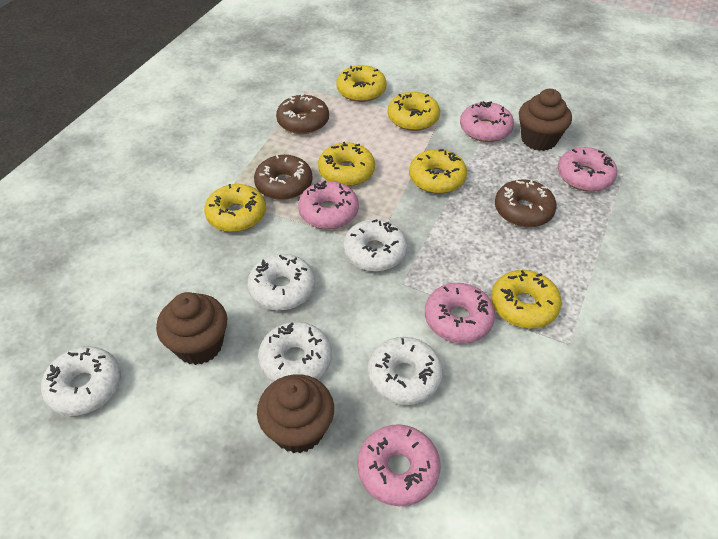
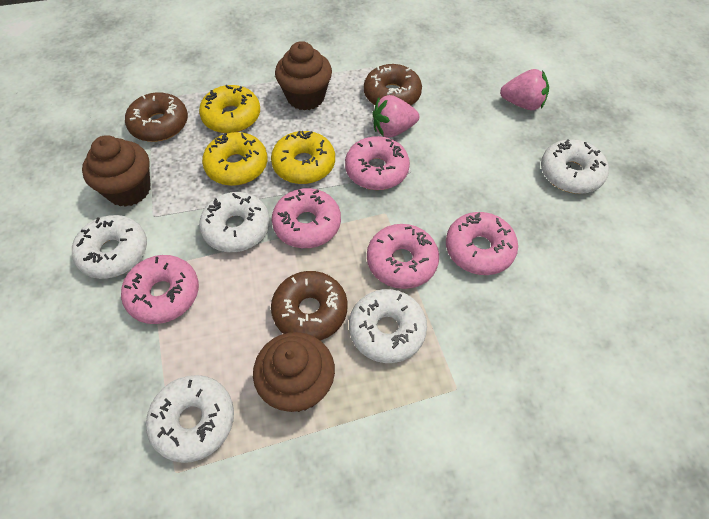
pink strawberry: 0 -> 2
yellow donut: 6 -> 3

